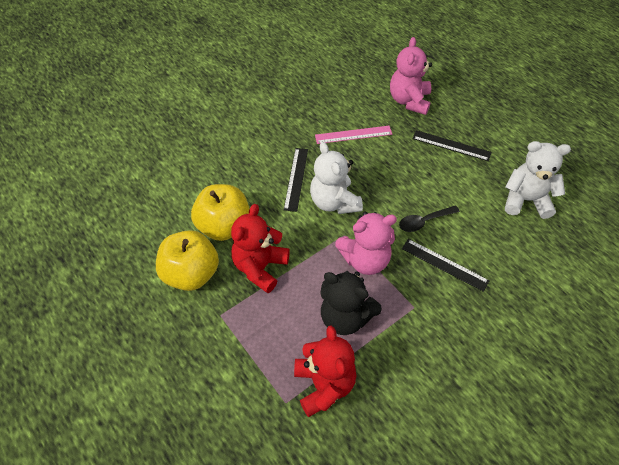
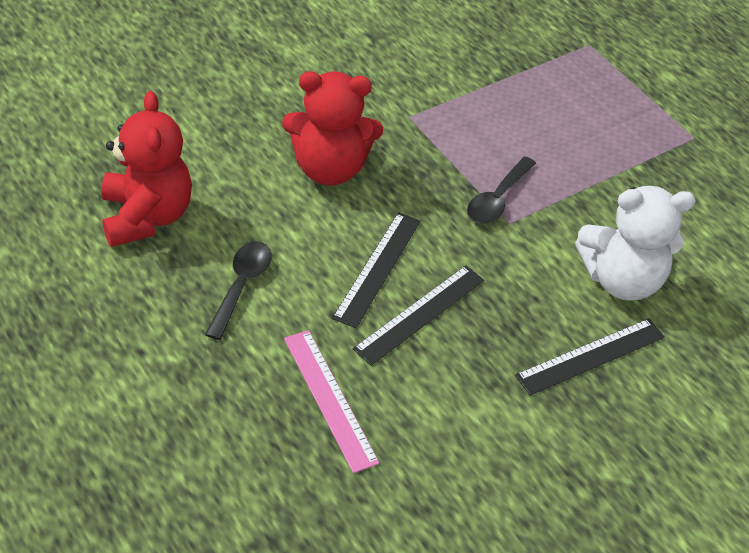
black spoon: 1 -> 2
black teddy bear: 1 -> 0
pink teddy bear: 2 -> 0
white teddy bear: 2 -> 1
yellow apple: 2 -> 0

